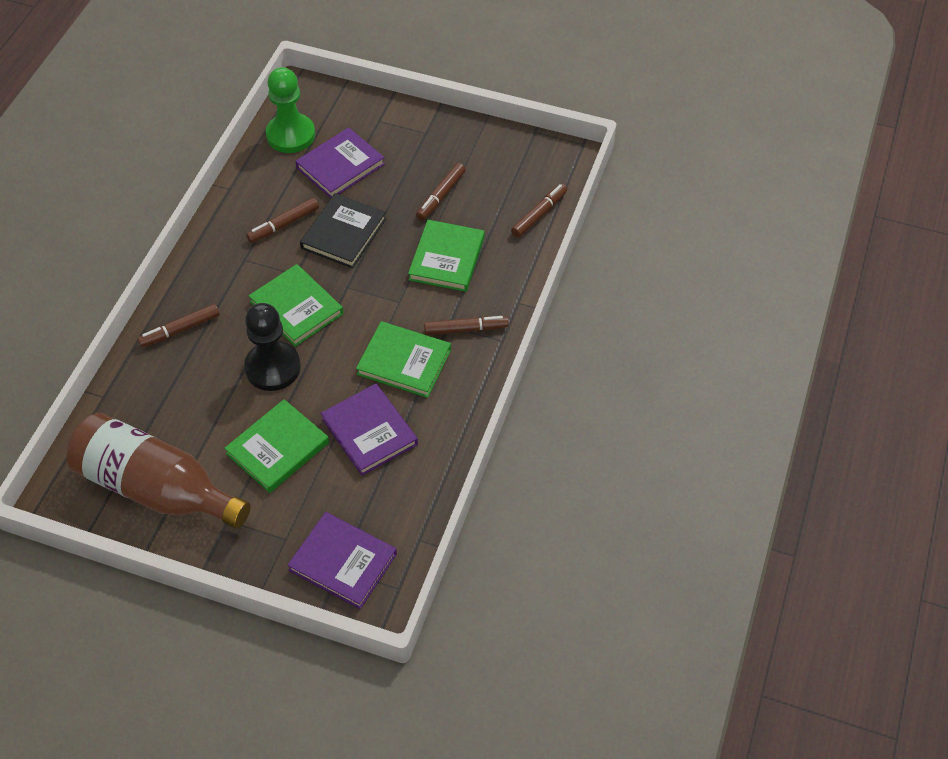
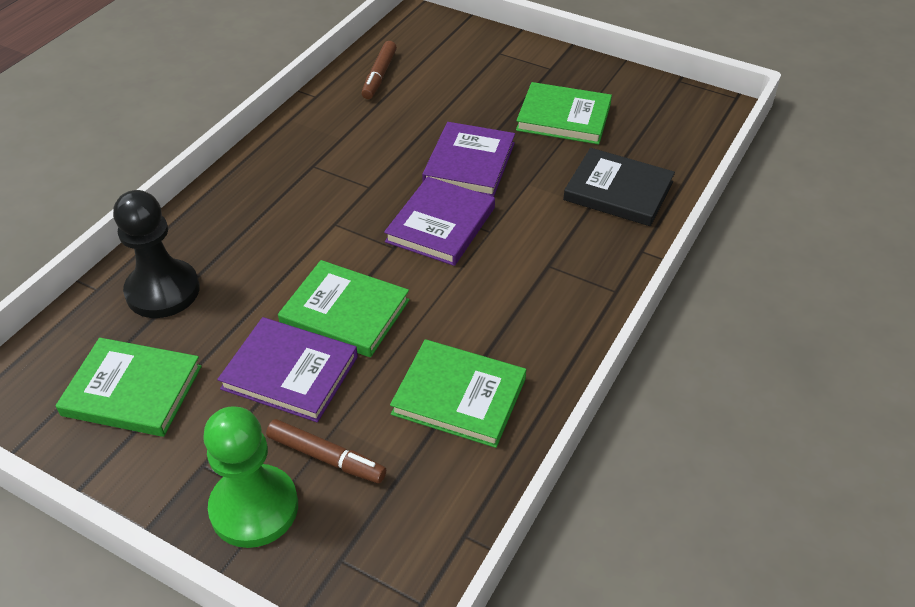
brown bottle: 1 -> 0
brown marker: 5 -> 2

